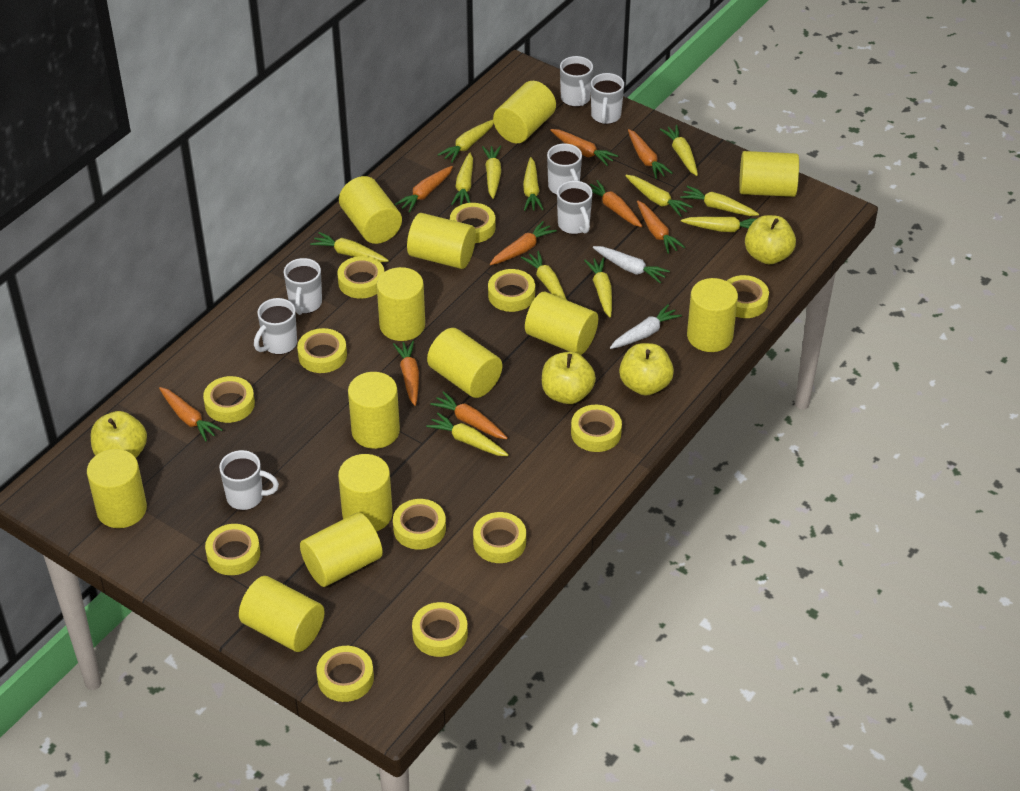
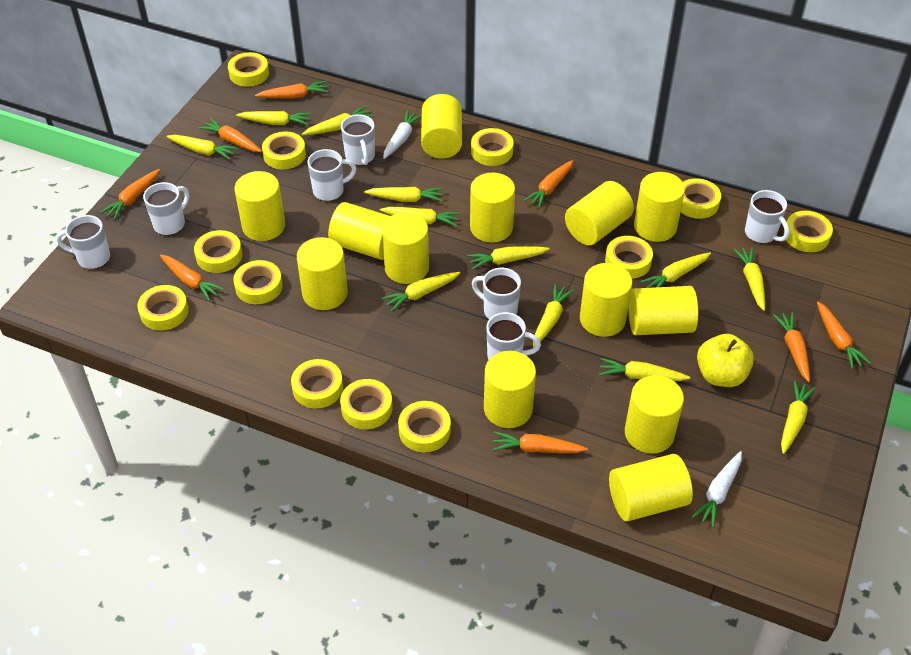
orange carrot: 9 -> 8
yellow apple: 4 -> 1

